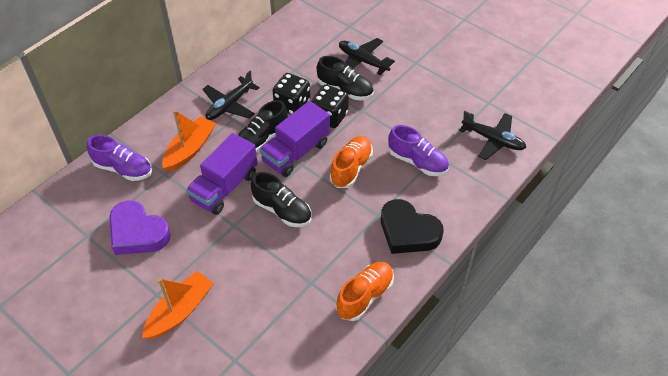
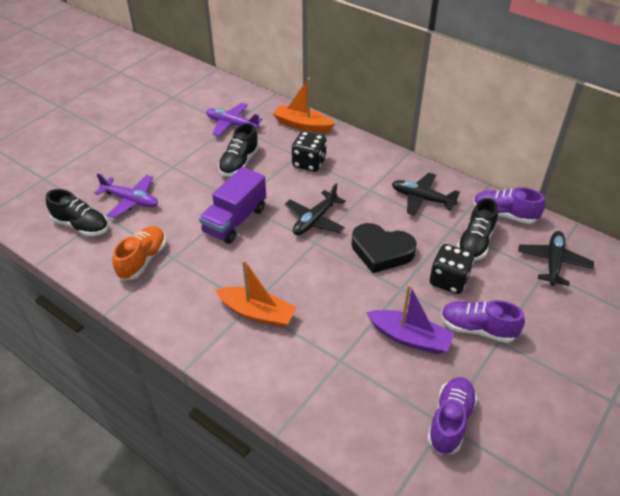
orange shoe: 2 -> 1
purple boat: 0 -> 1
purple heart: 1 -> 0
purple plane: 0 -> 2
purple shoe: 2 -> 3
purple truck: 2 -> 1

